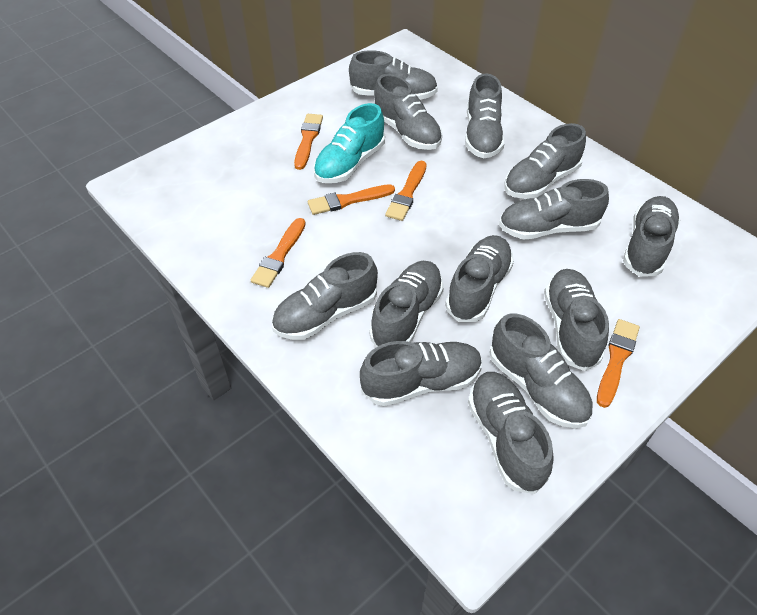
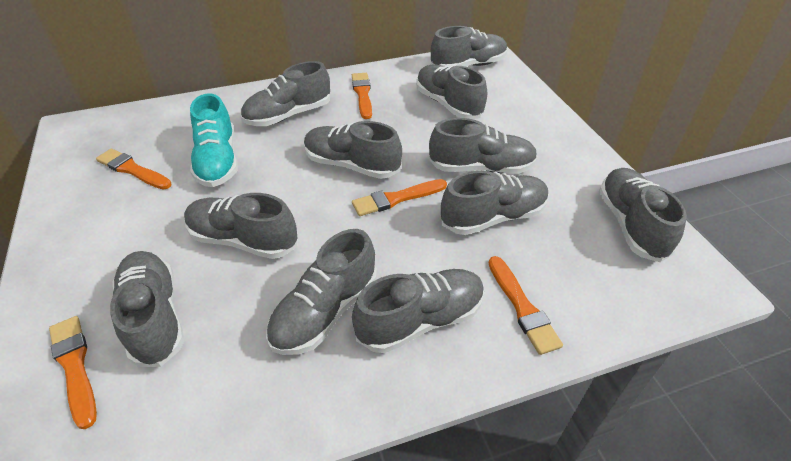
grey shoe: 13 -> 11

